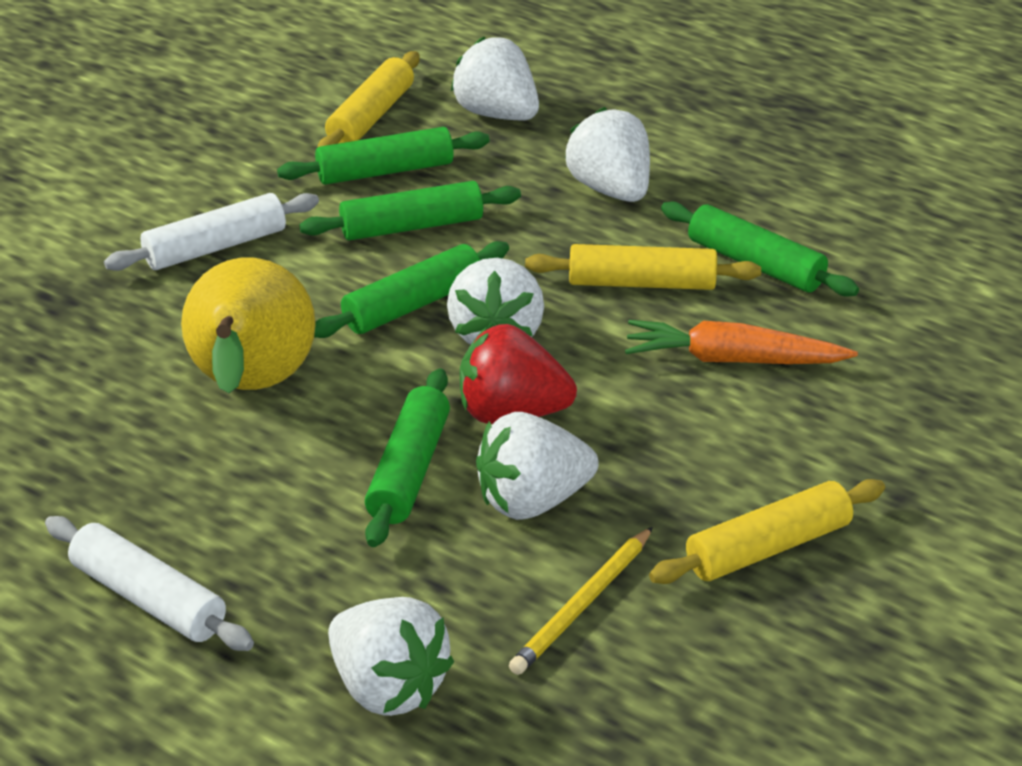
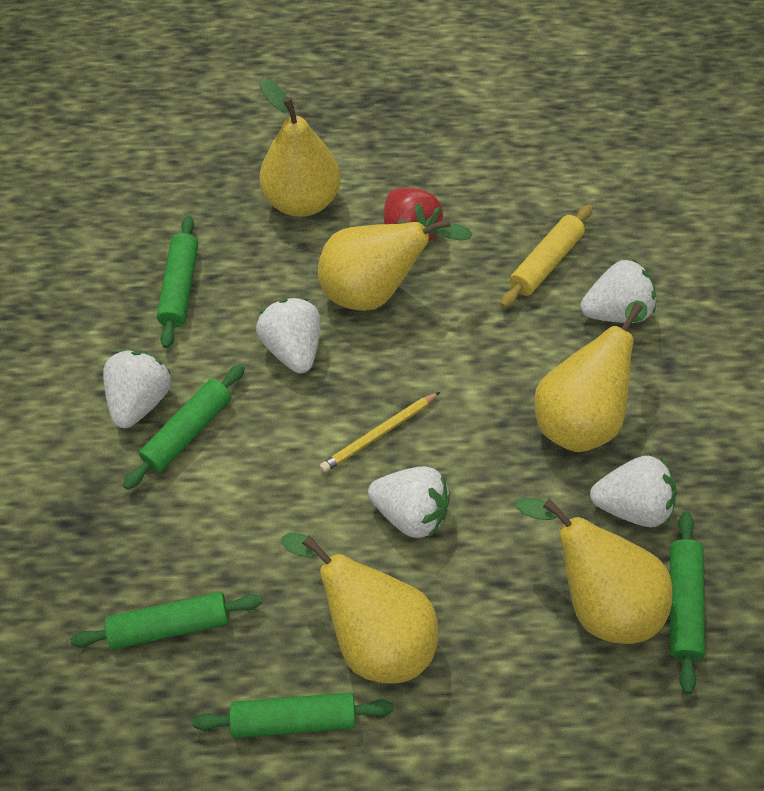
orange carrot: 1 -> 0
white rolling pin: 2 -> 0
yellow pear: 1 -> 5
yellow rolling pin: 3 -> 1

